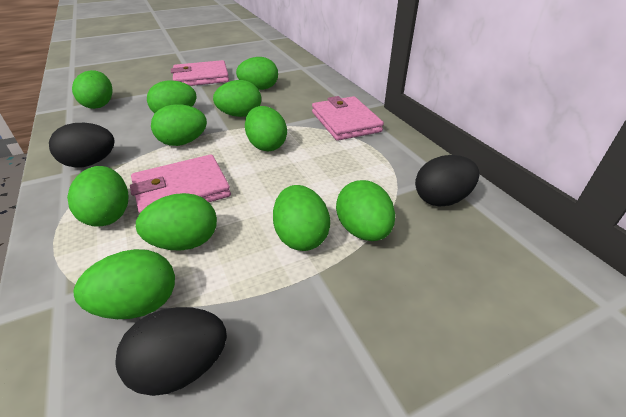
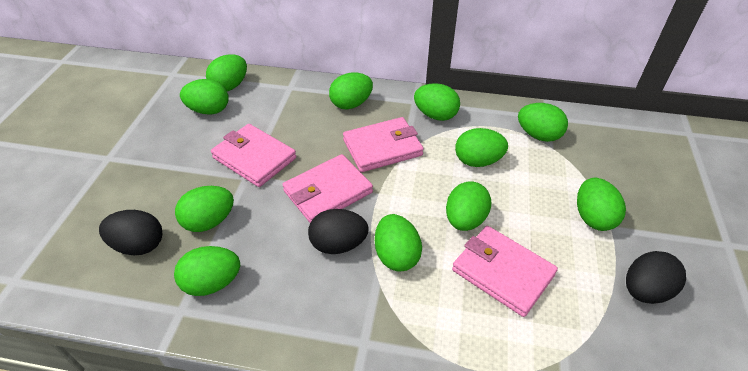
pink wallet: 3 -> 4

